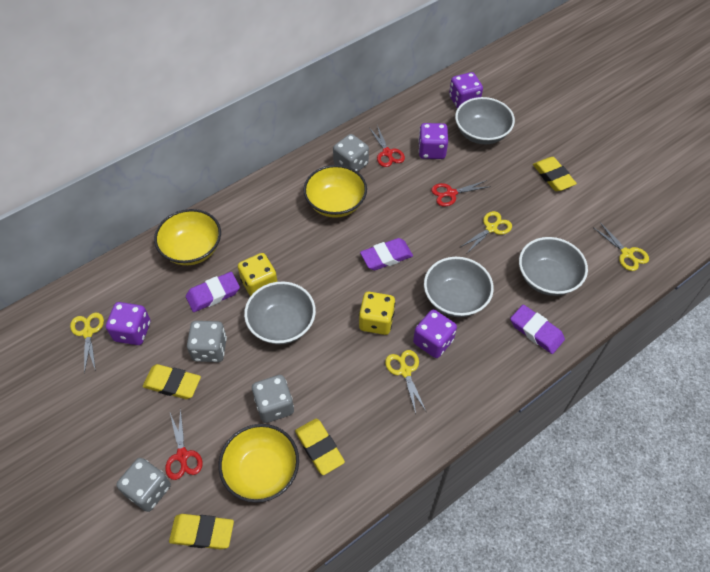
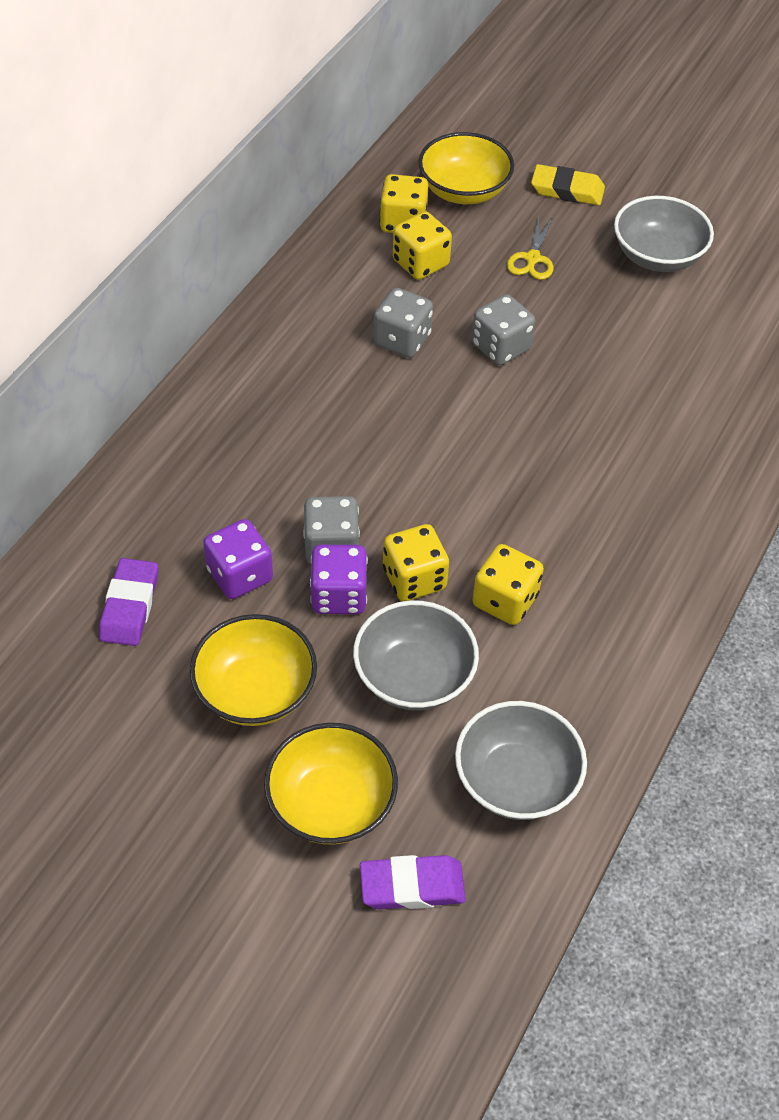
grey bowl: 4 -> 3
grey dice: 4 -> 3
purple dice: 4 -> 2
purple eraser: 3 -> 2
red scissors: 3 -> 0
yellow dice: 2 -> 4
yellow eraser: 4 -> 1
yellow scissors: 4 -> 1

